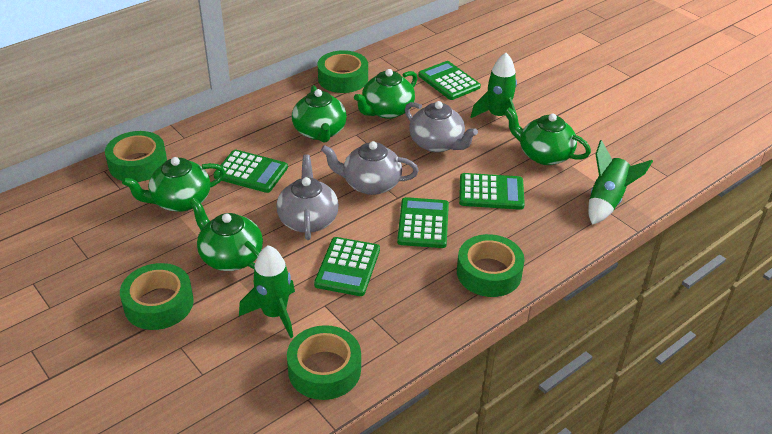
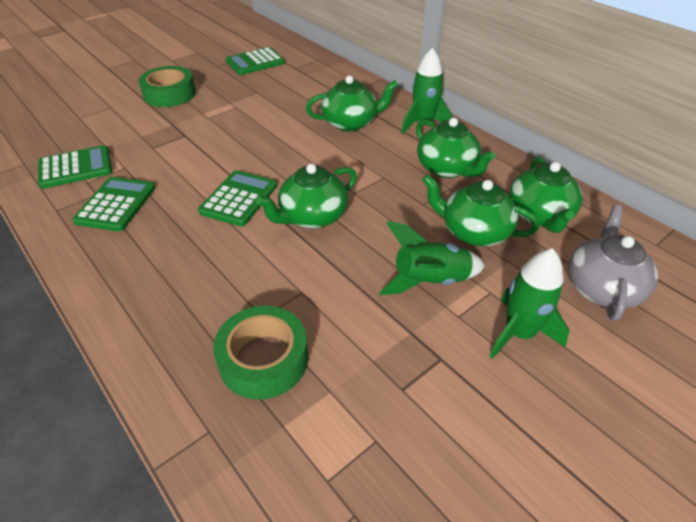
green calculator: 5 -> 4
green tape: 5 -> 2
grey teapot: 3 -> 1

